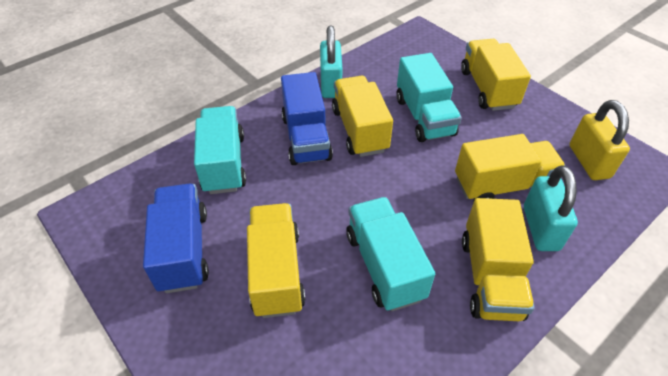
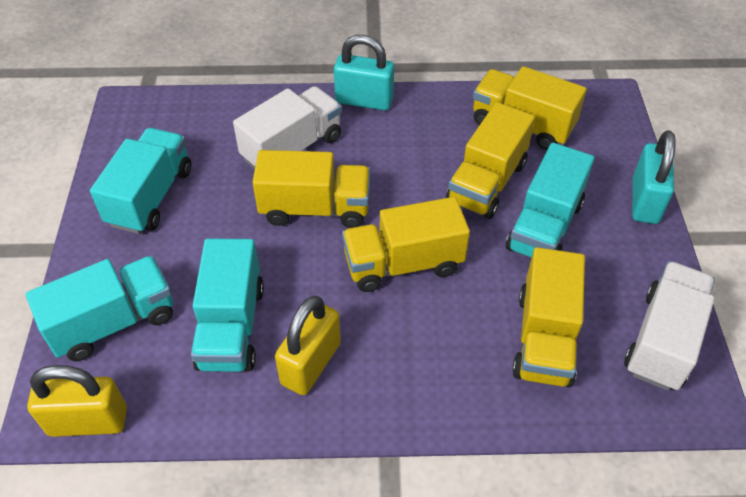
blue truck: 2 -> 0
turquoise truck: 3 -> 4
white truck: 0 -> 2
yellow padlock: 1 -> 2

